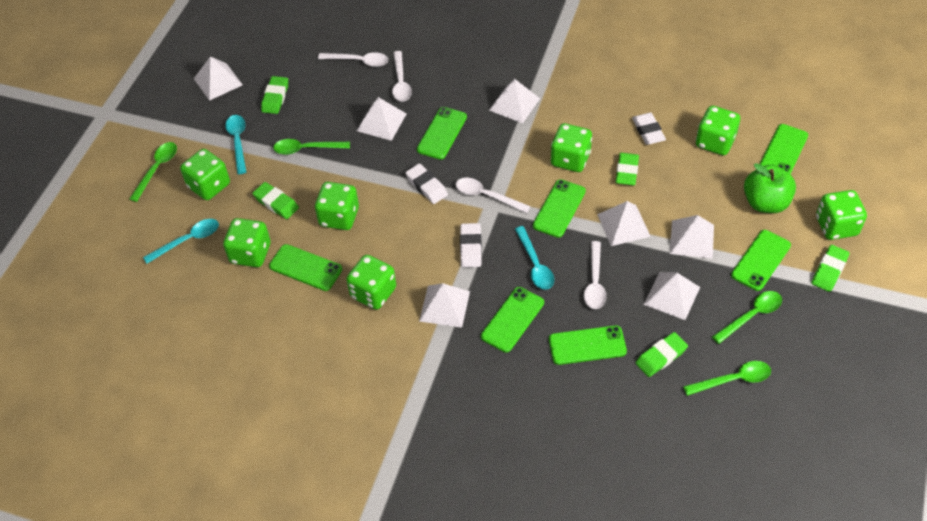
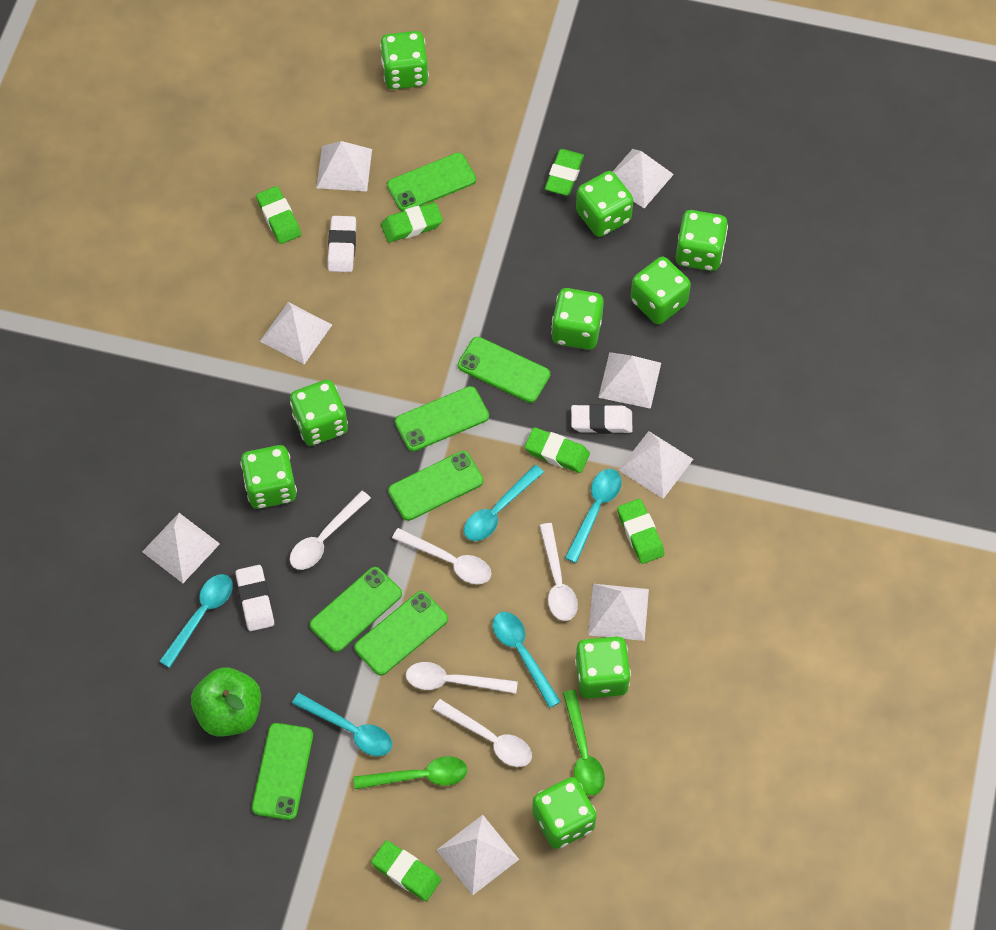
green dice: 7 -> 9
green eraser: 5 -> 6
green spoon: 4 -> 2
turquoise spoon: 3 -> 5
white pyramid: 7 -> 8
white spoon: 4 -> 5

